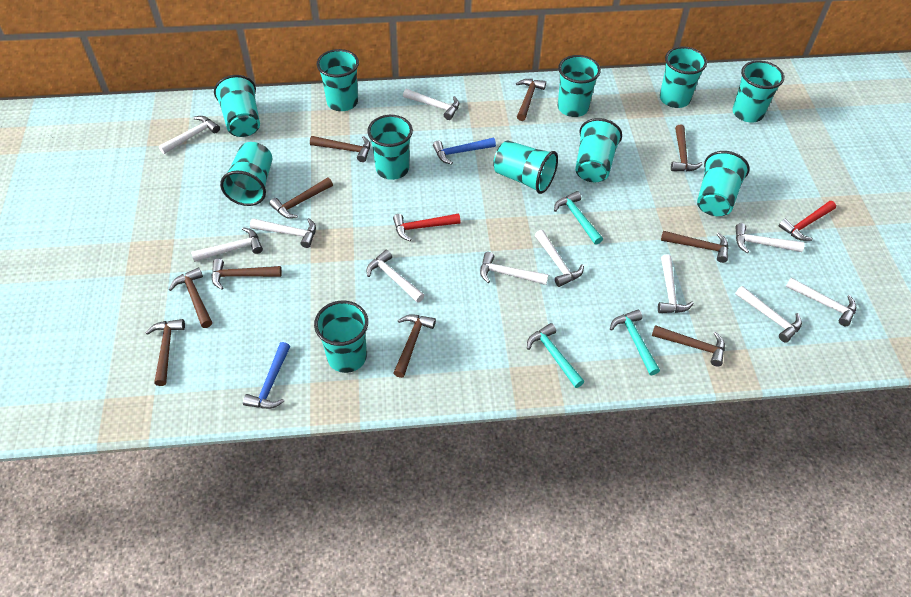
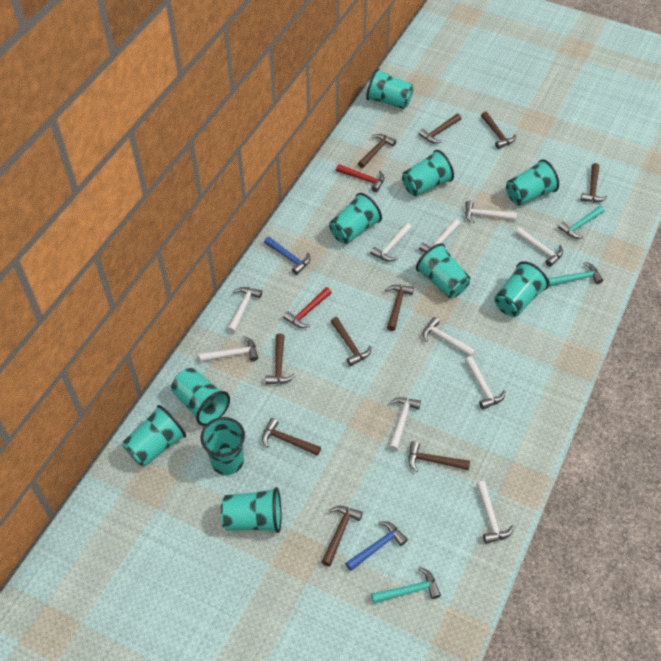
turquoise cup: 11 -> 10
white hammer: 11 -> 10

